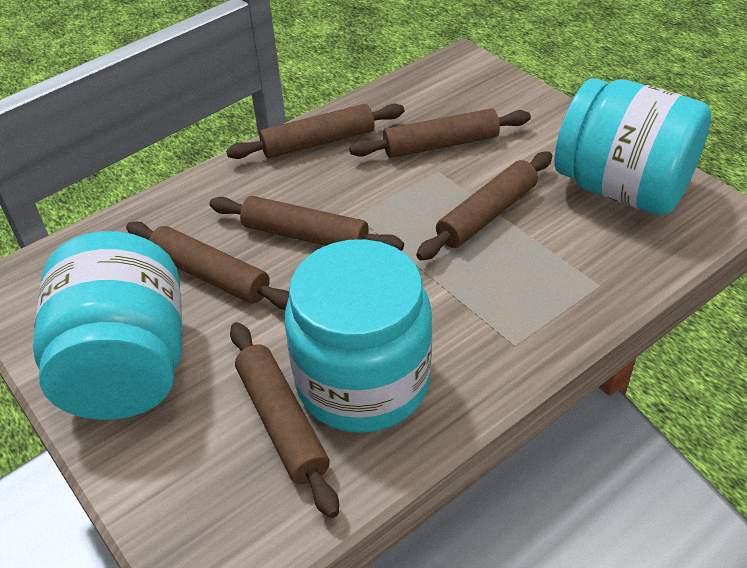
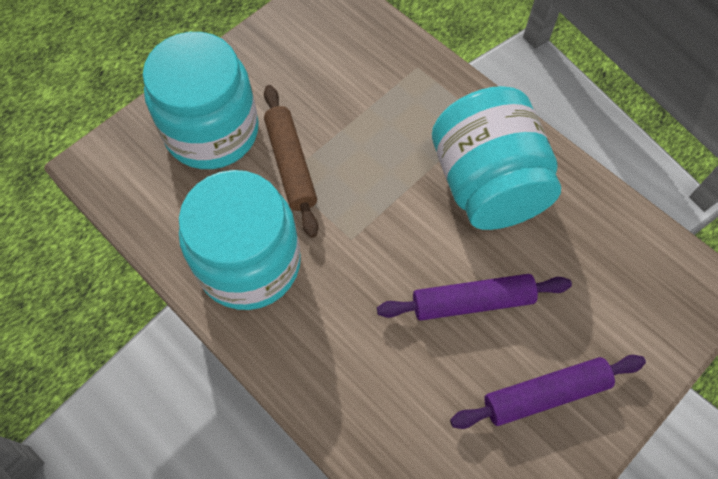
brown rolling pin: 6 -> 1
purple rolling pin: 0 -> 2

